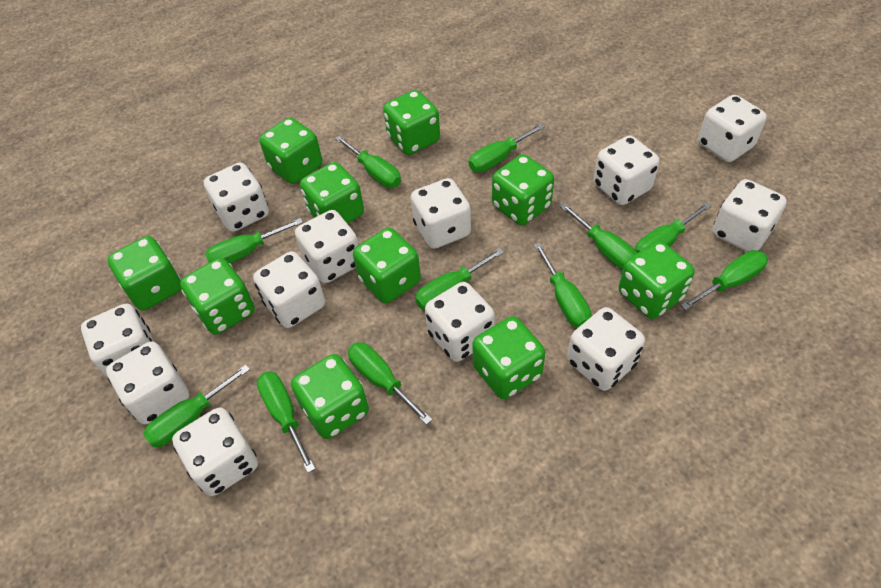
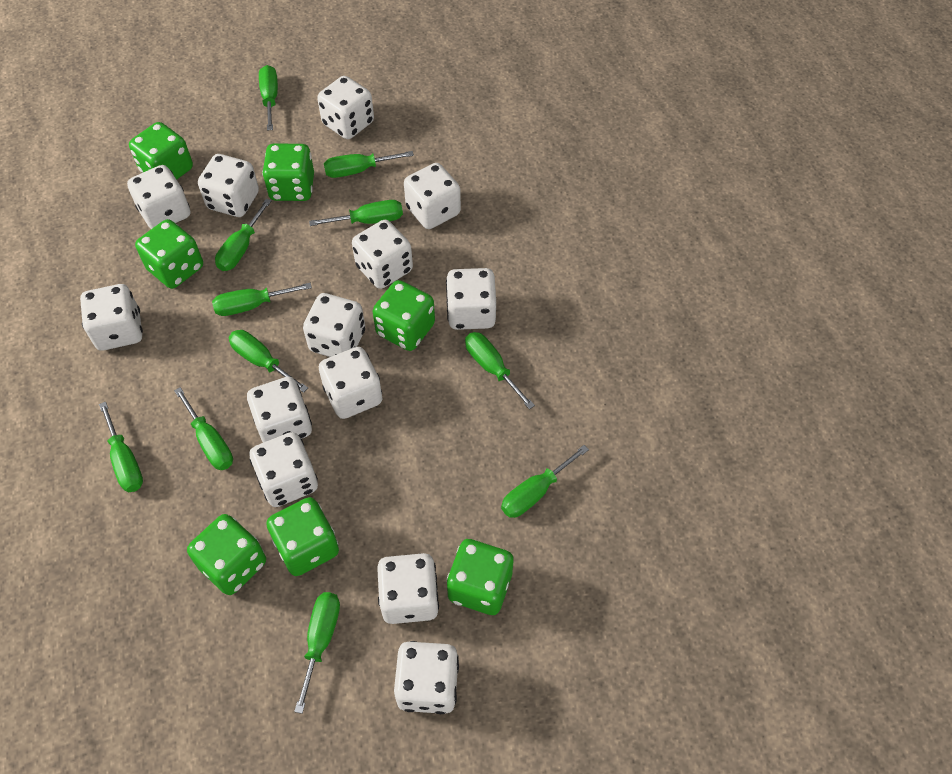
green dice: 10 -> 7
white dice: 12 -> 13

